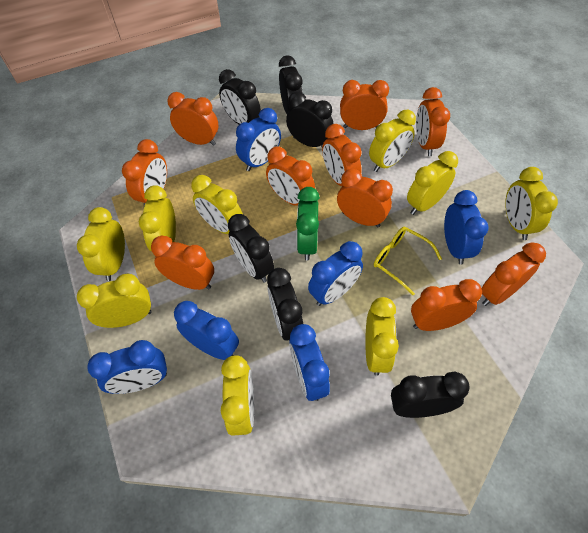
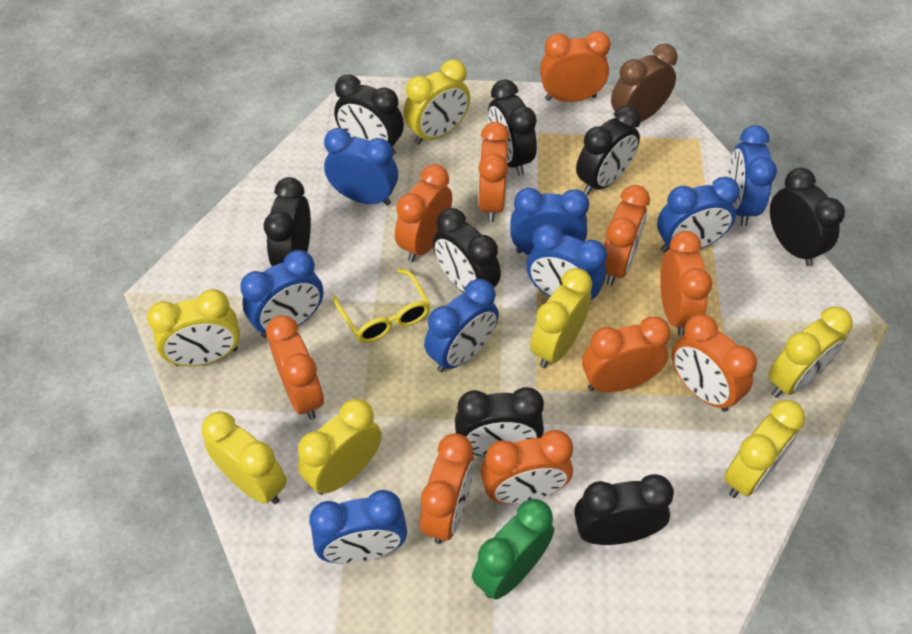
black clock: 6 -> 8
blue clock: 6 -> 8
brown clock: 0 -> 1
yellow clock: 9 -> 7

